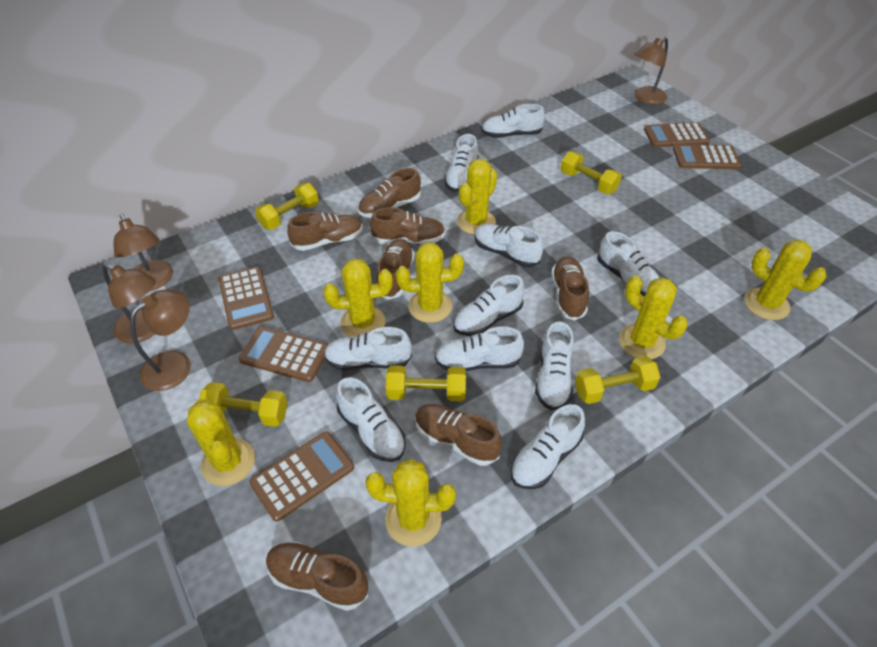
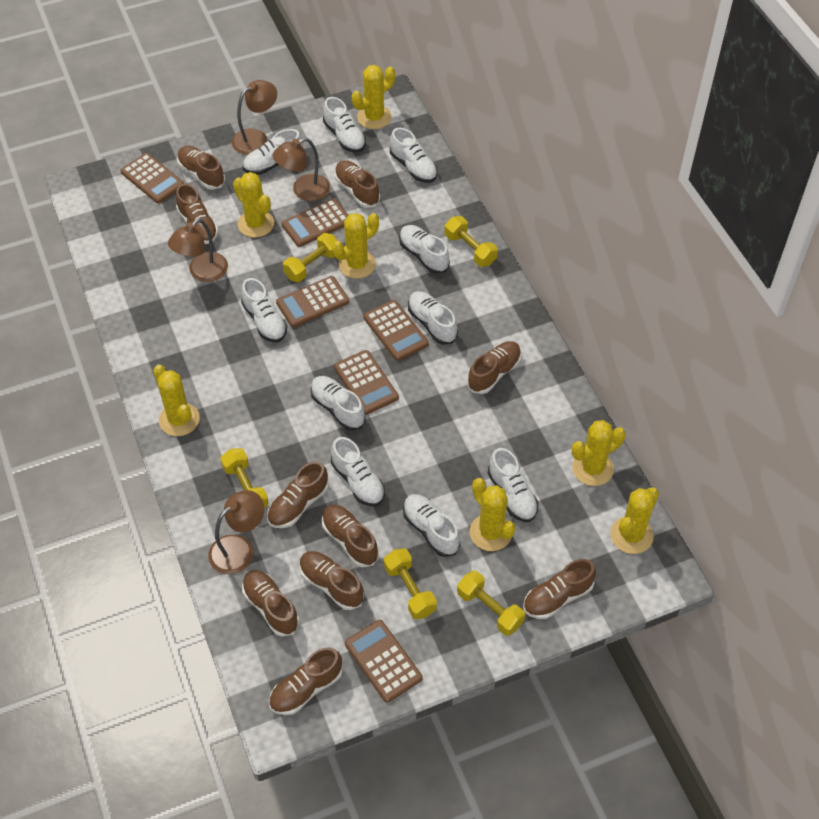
brown calculator: 5 -> 6
brown shoe: 7 -> 10

